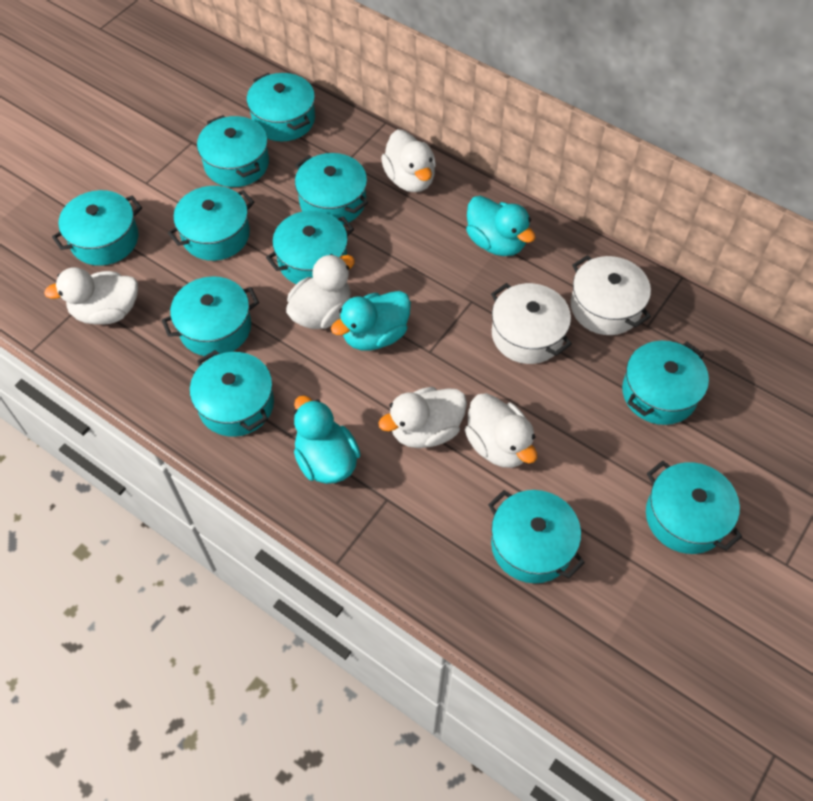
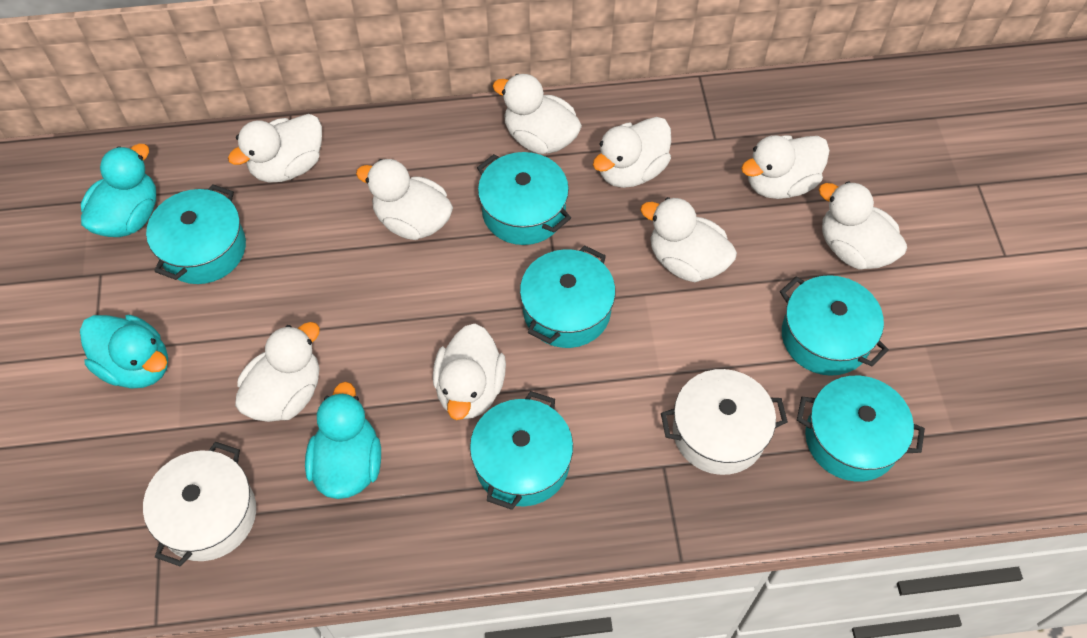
turquoise pot: 11 -> 6
white duck: 5 -> 9

